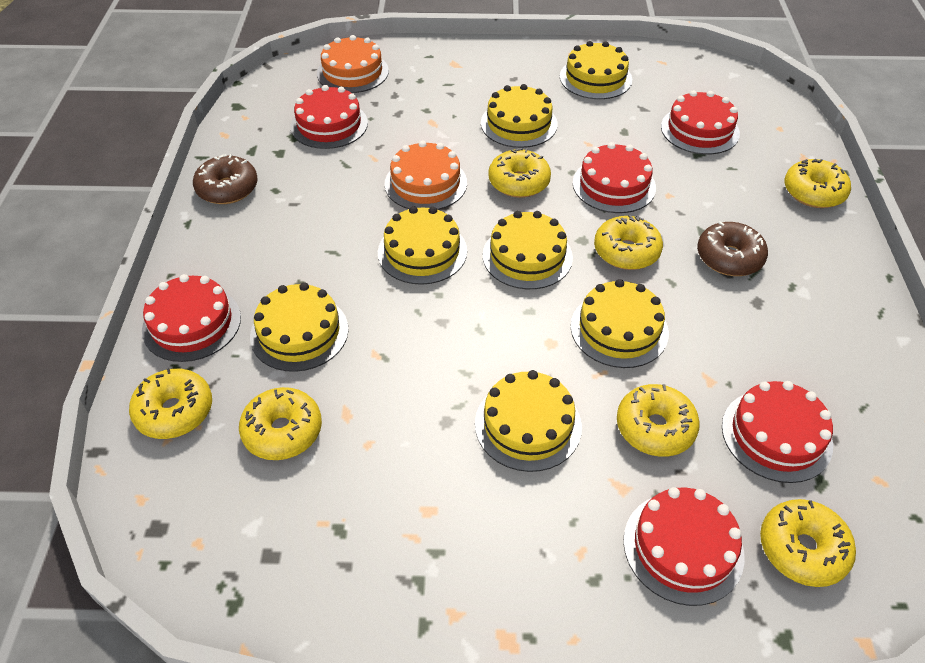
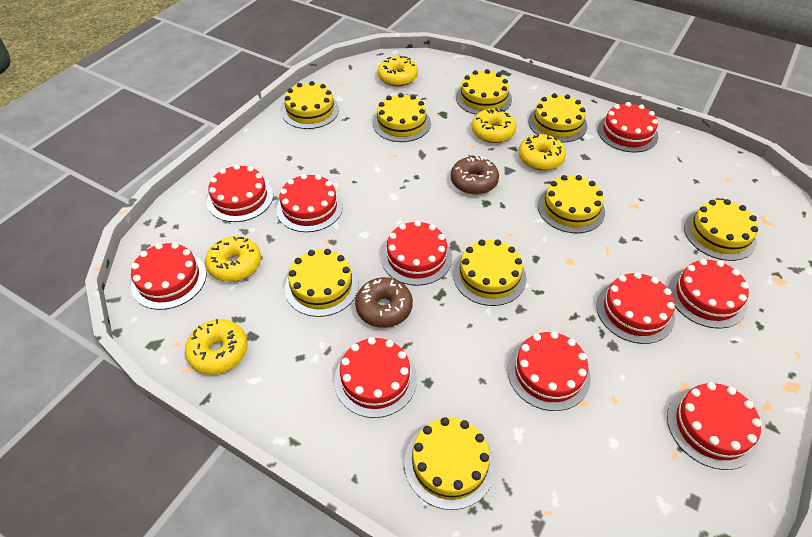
orange cake: 2 -> 0
red cake: 6 -> 10
yellow cake: 7 -> 9
yellow donut: 7 -> 5

